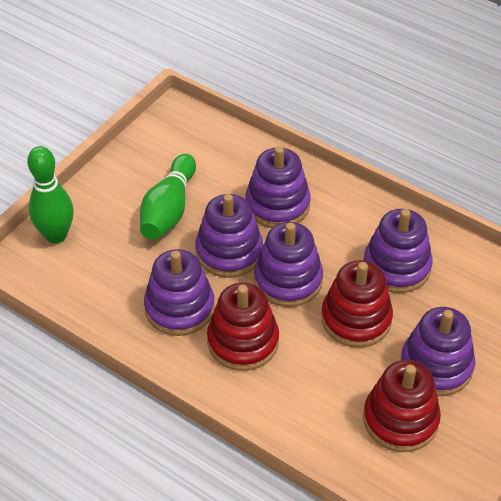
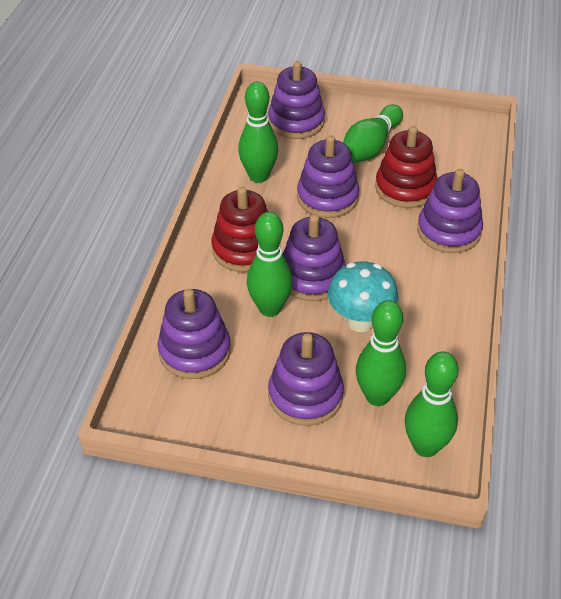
green bowling pin: 2 -> 5
red stacking toy: 3 -> 2
turquoise mushroom: 0 -> 1

